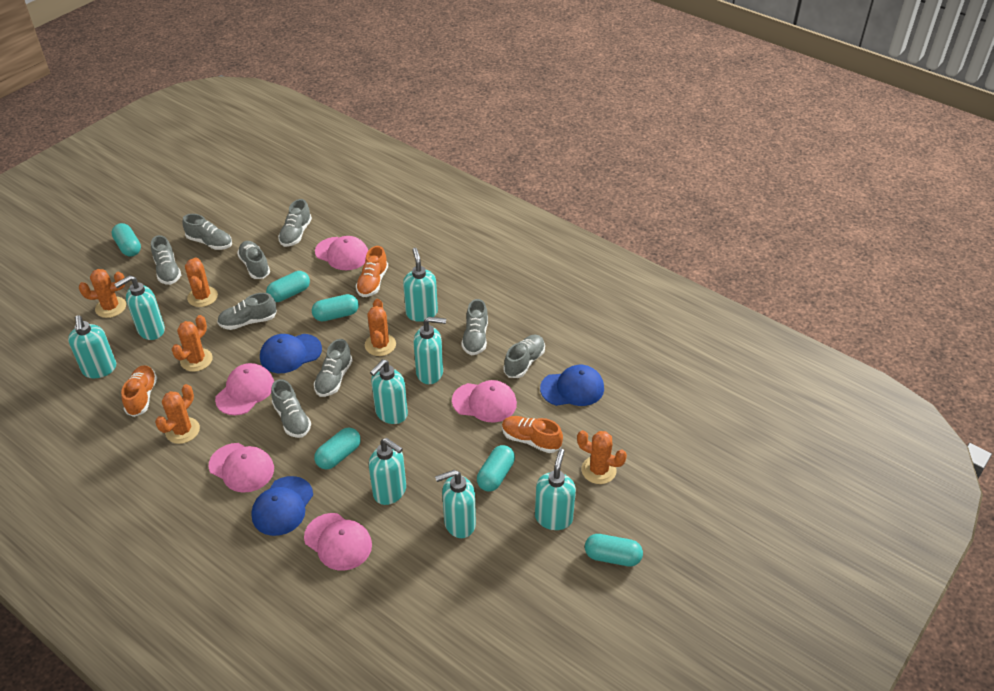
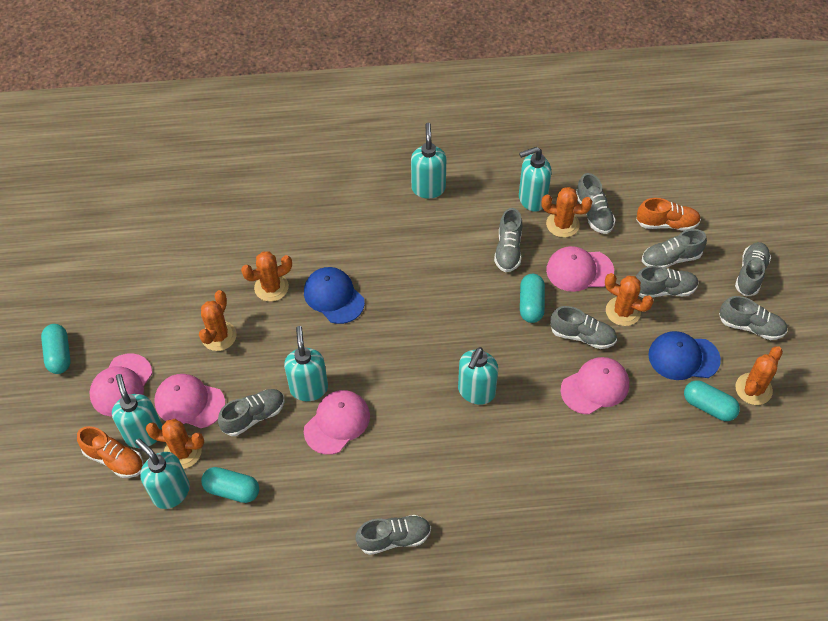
blue cap: 3 -> 2
orange shoe: 3 -> 2
turquoise capsule: 6 -> 4
turquoise soap dispenser: 8 -> 6

